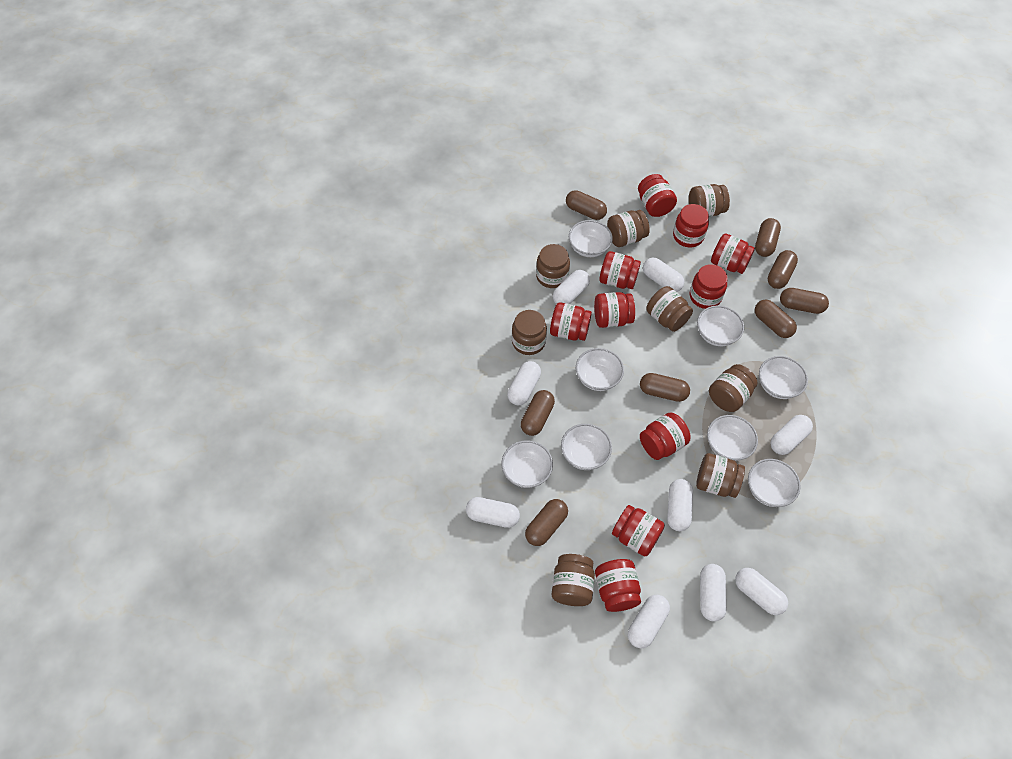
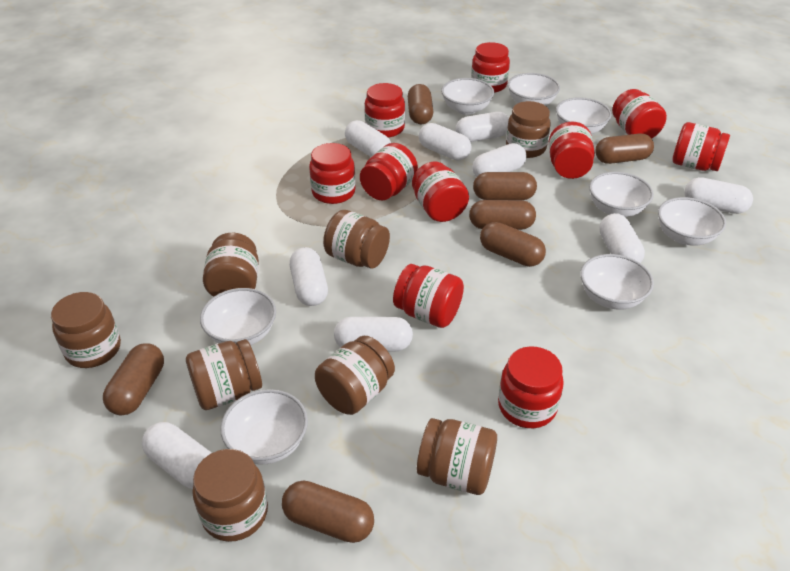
brown capsule: 8 -> 7

